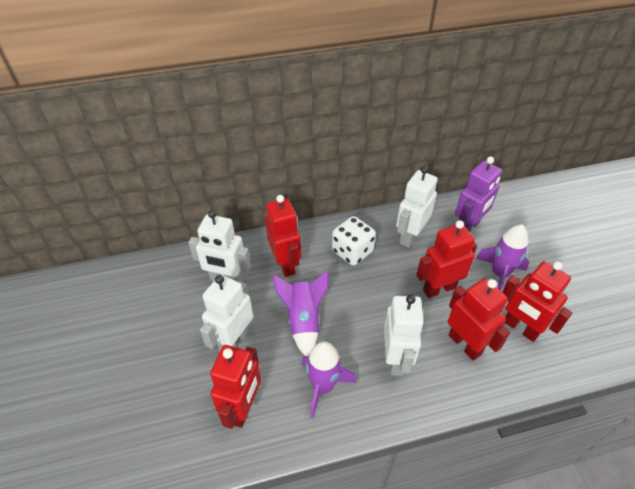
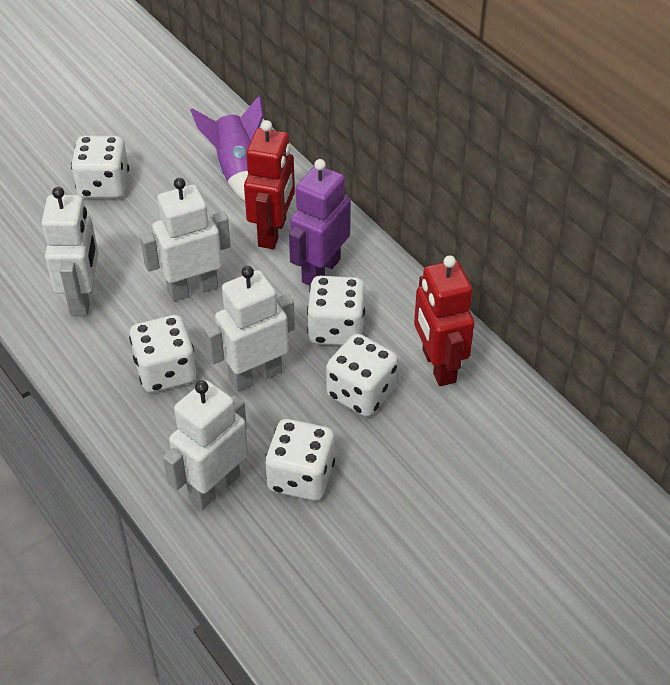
purple rocket: 3 -> 1
red robot: 5 -> 2
white dice: 1 -> 5

